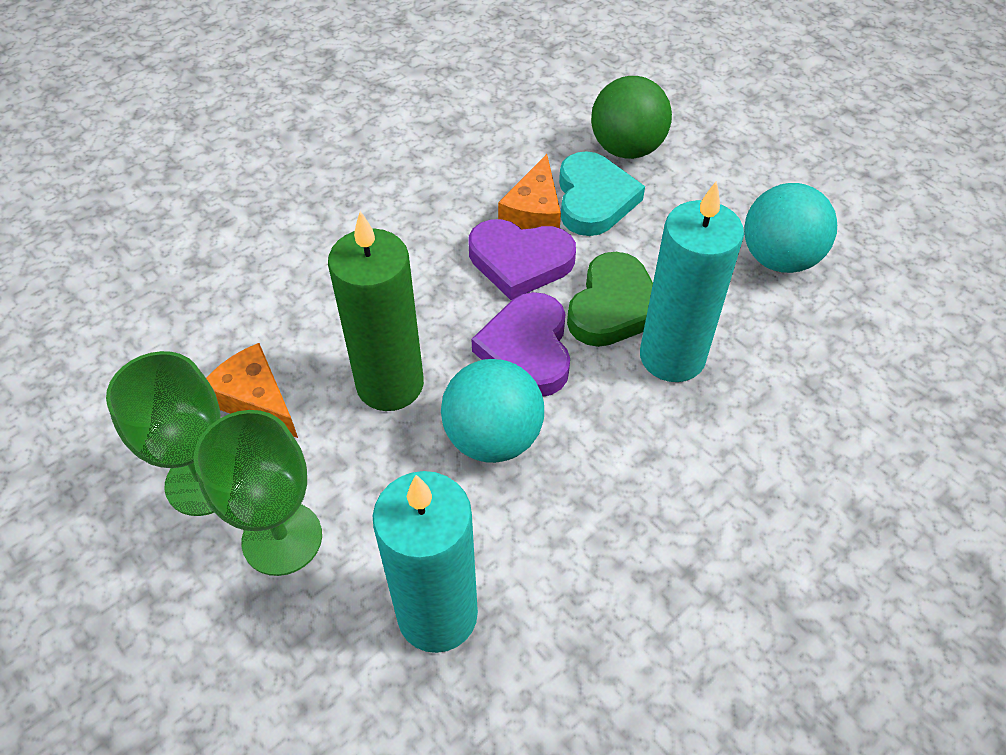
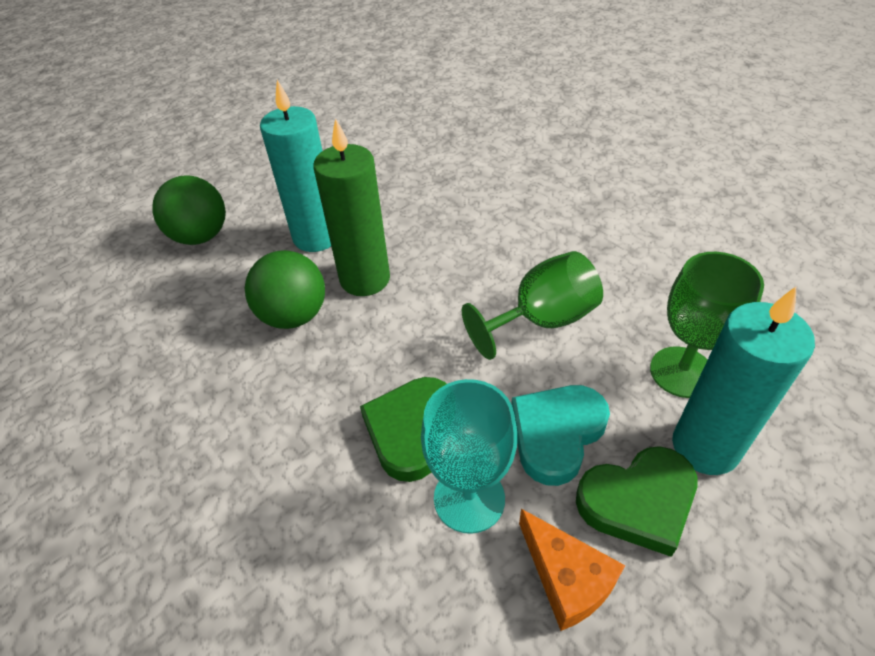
green ball: 1 -> 2
green heart: 1 -> 2
orange cheese: 2 -> 1
purple heart: 2 -> 0
turquoise ball: 2 -> 0
turquoise goblet: 0 -> 1

